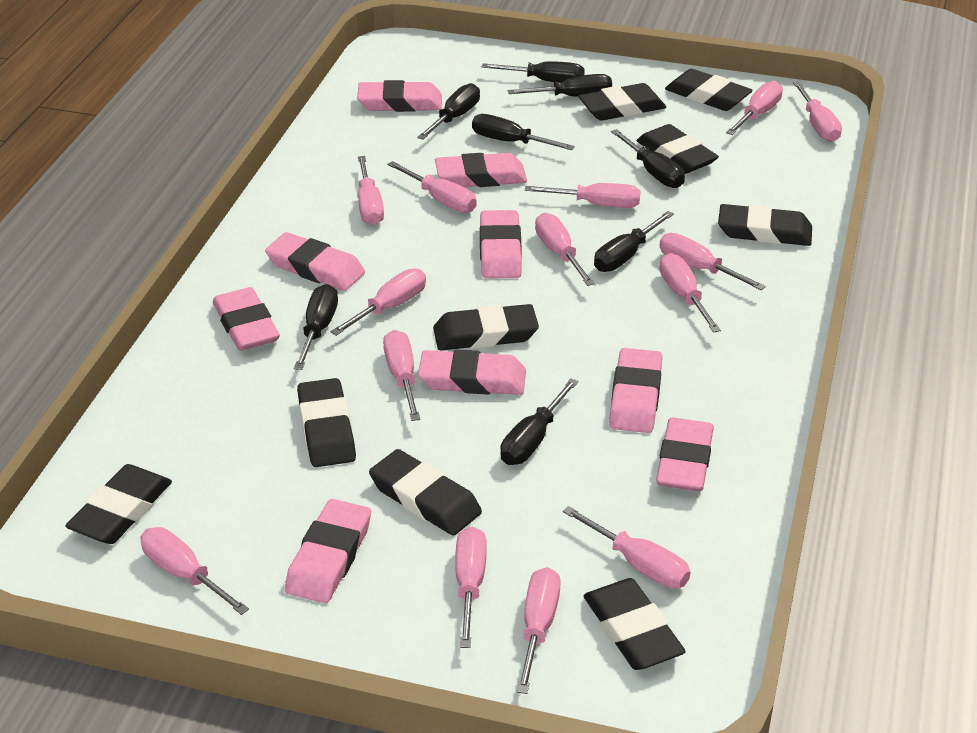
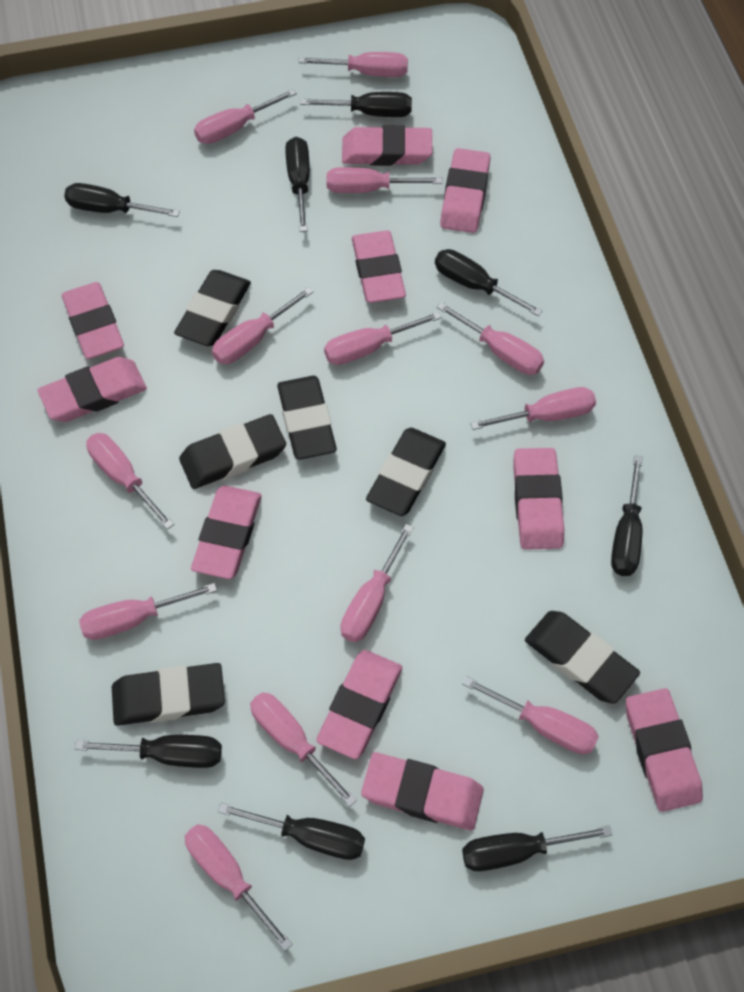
black eraser: 9 -> 6
pink eraser: 9 -> 10
pink screwdriver: 14 -> 13

